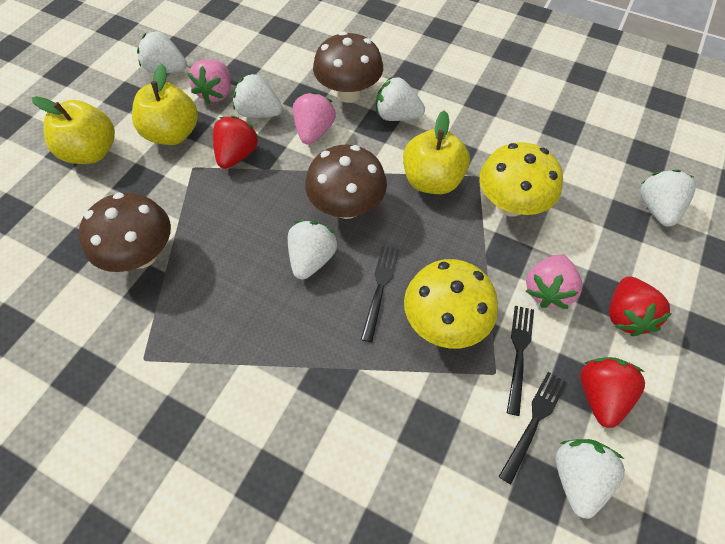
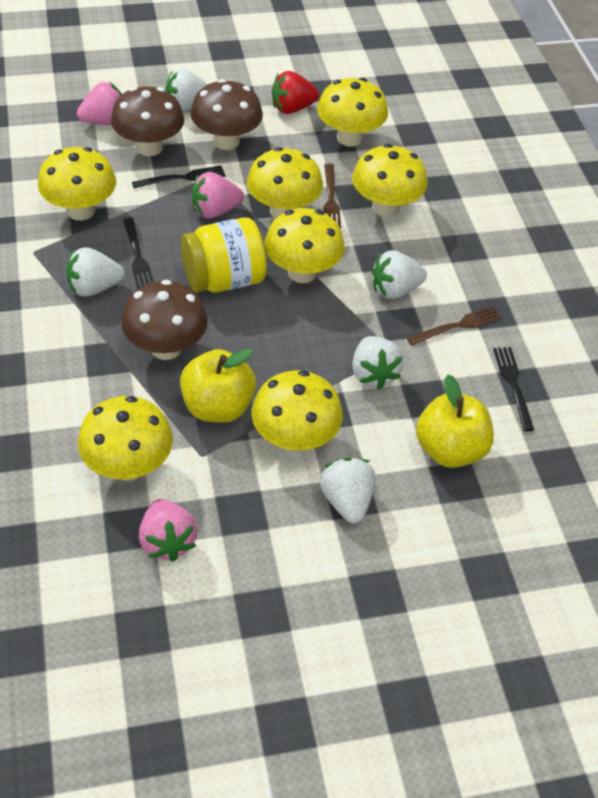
brown fork: 0 -> 2
red strawberry: 3 -> 1
white strawberry: 6 -> 5
yellow apple: 3 -> 2
yellow jar: 0 -> 1
yellow mushroom: 2 -> 7

